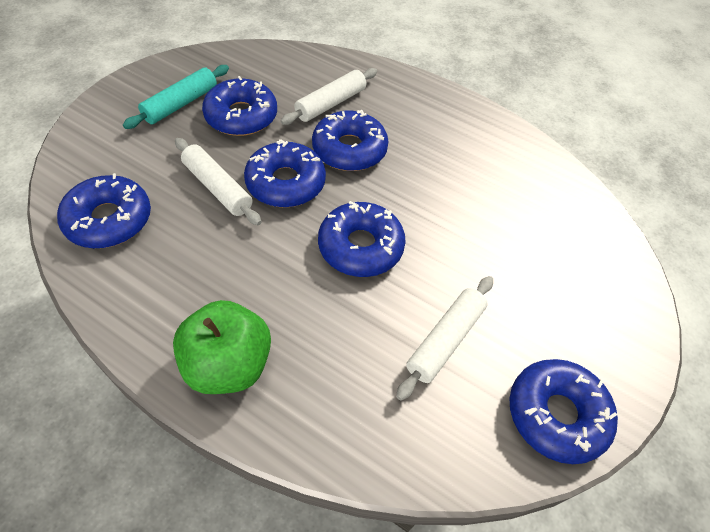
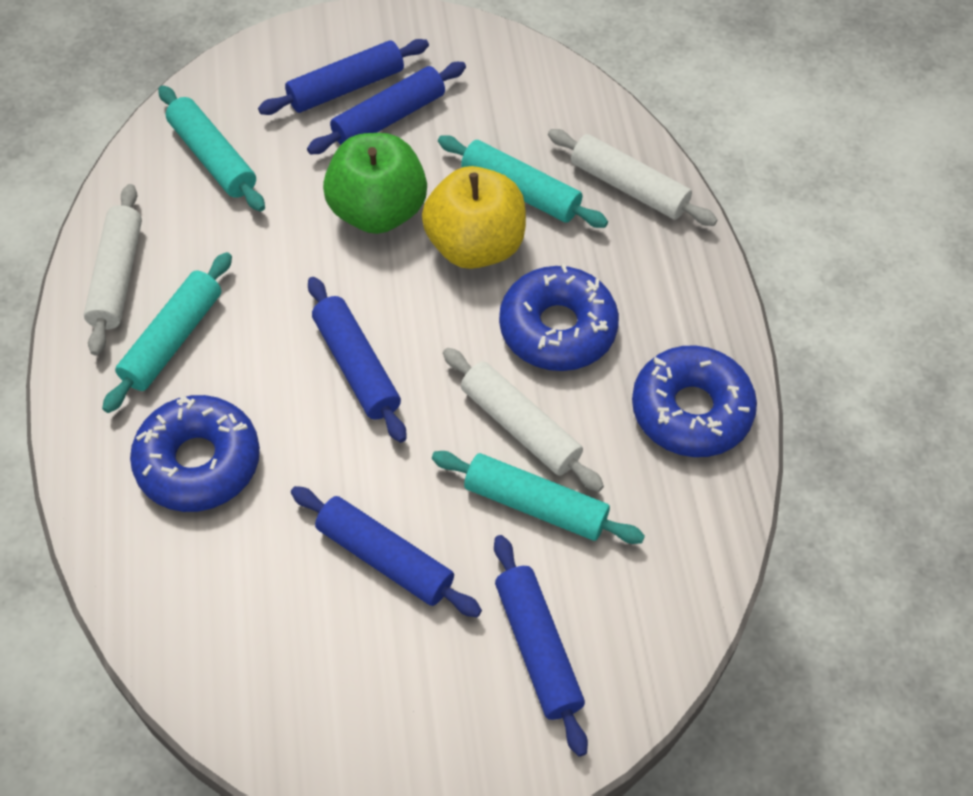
blue donut: 6 -> 3
blue rolling pin: 0 -> 5
turquoise rolling pin: 1 -> 4
yellow apple: 0 -> 1

